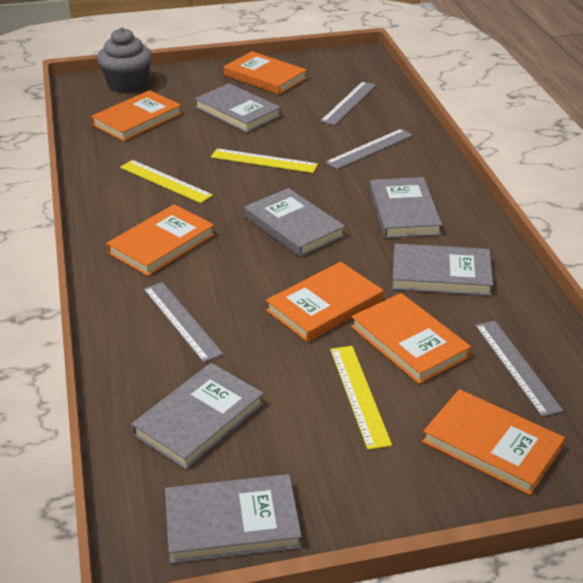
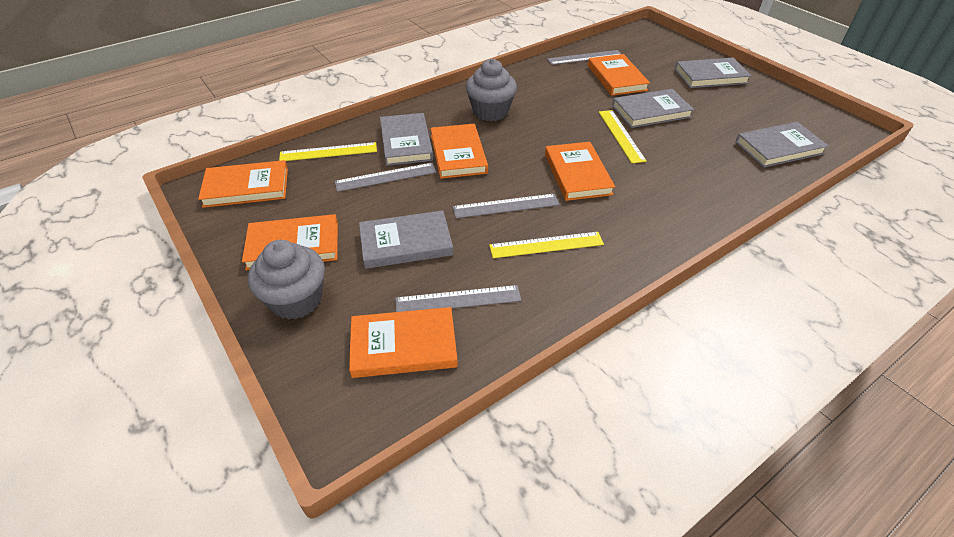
grey book: 6 -> 5
grey cupcake: 1 -> 2

